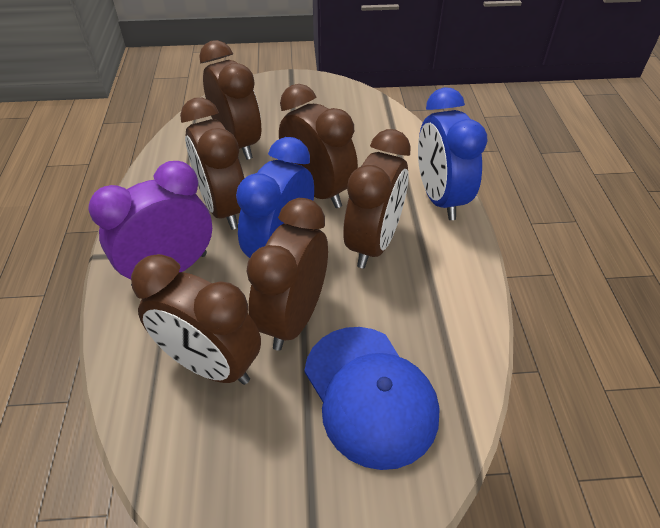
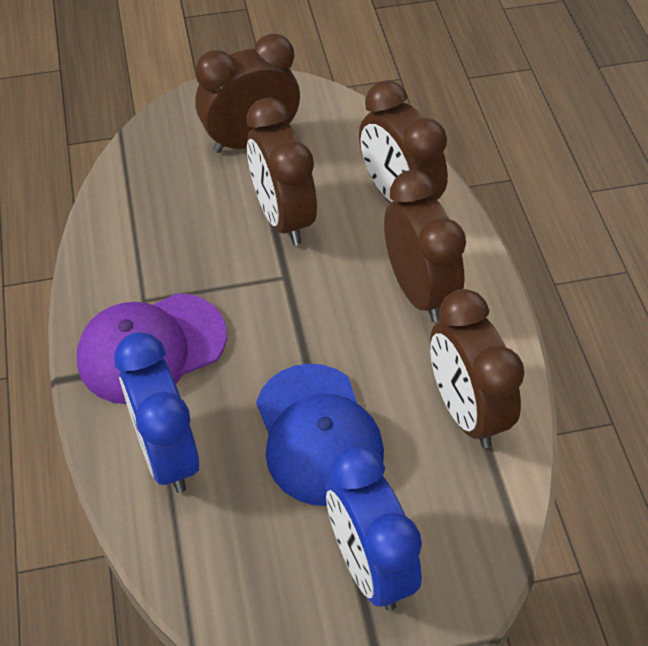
brown clock: 6 -> 5
purple cap: 0 -> 1
purple clock: 1 -> 0

